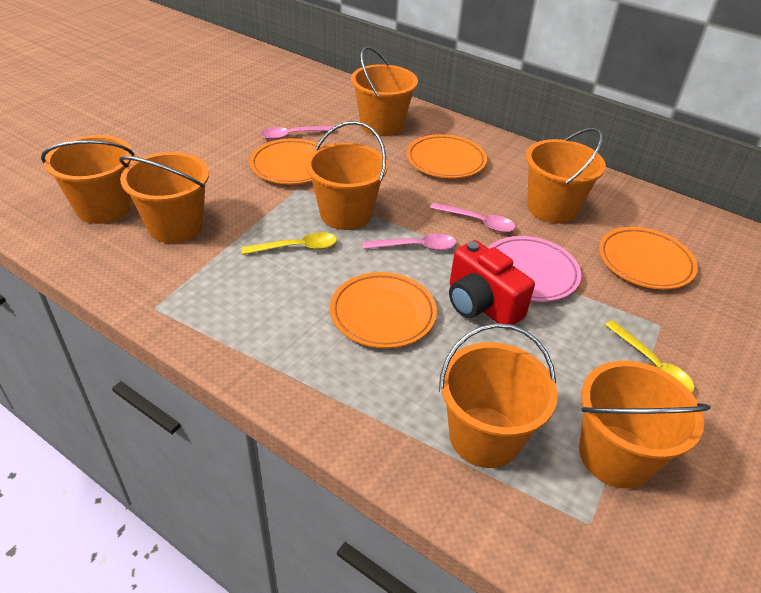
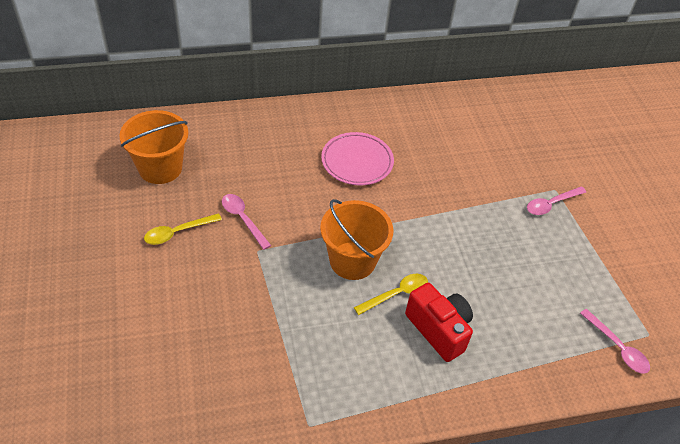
orange bucket: 7 -> 2
orange plate: 4 -> 0

